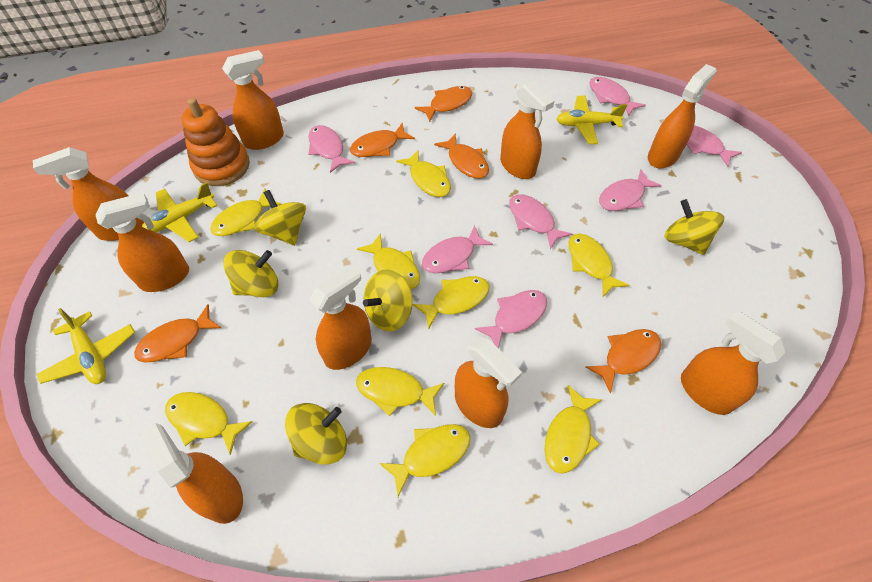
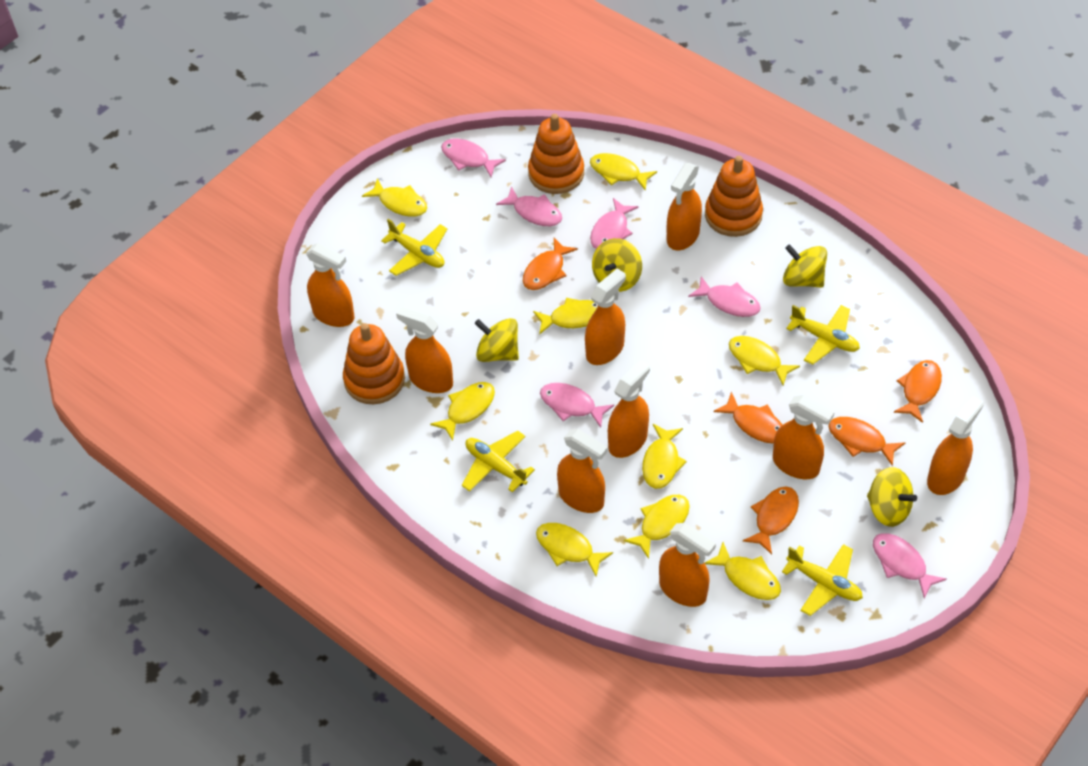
orange stacking toy: 1 -> 3
pink fish: 7 -> 6
yellow plane: 3 -> 4
yellow spinning top: 5 -> 4

